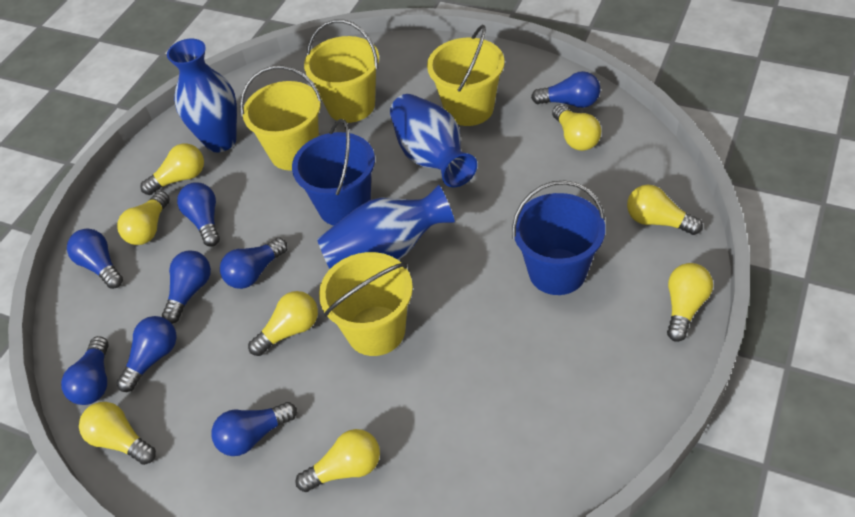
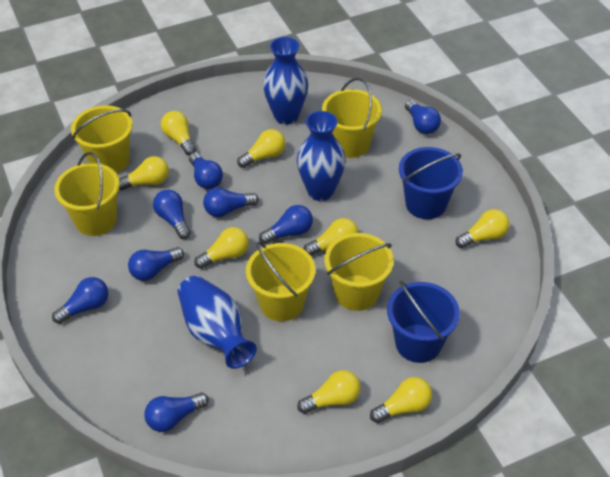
yellow bucket: 4 -> 5

